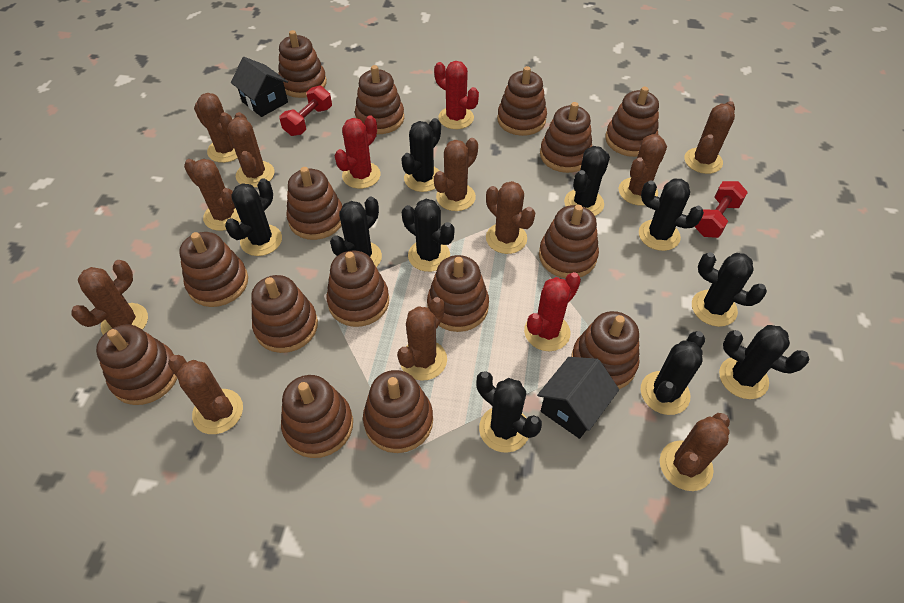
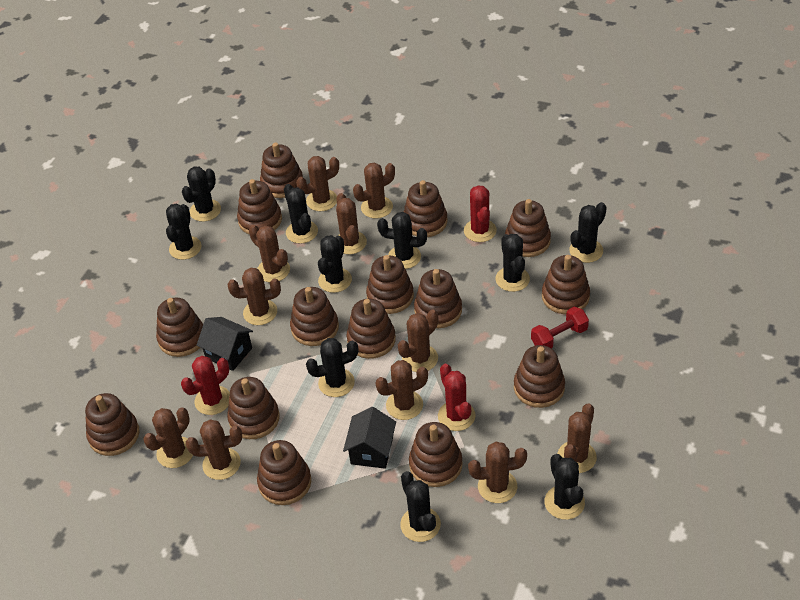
red dumbbell: 2 -> 1

